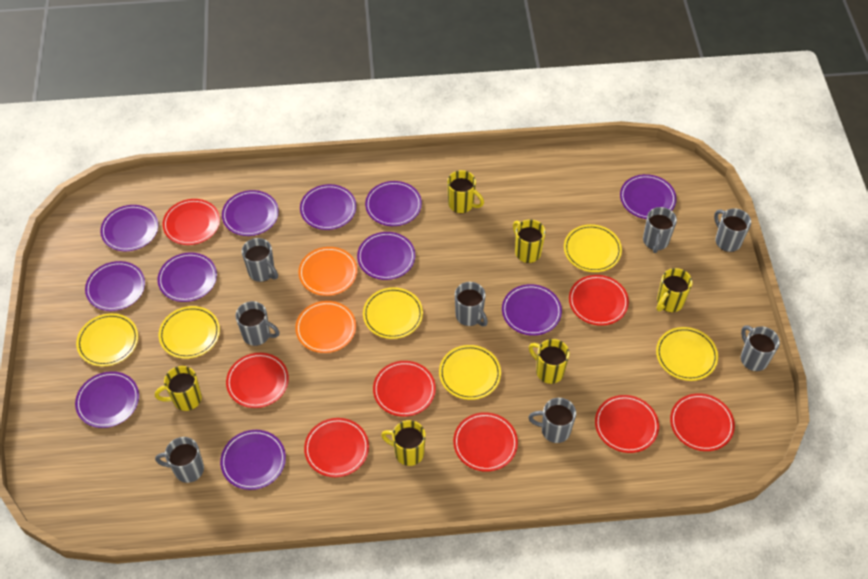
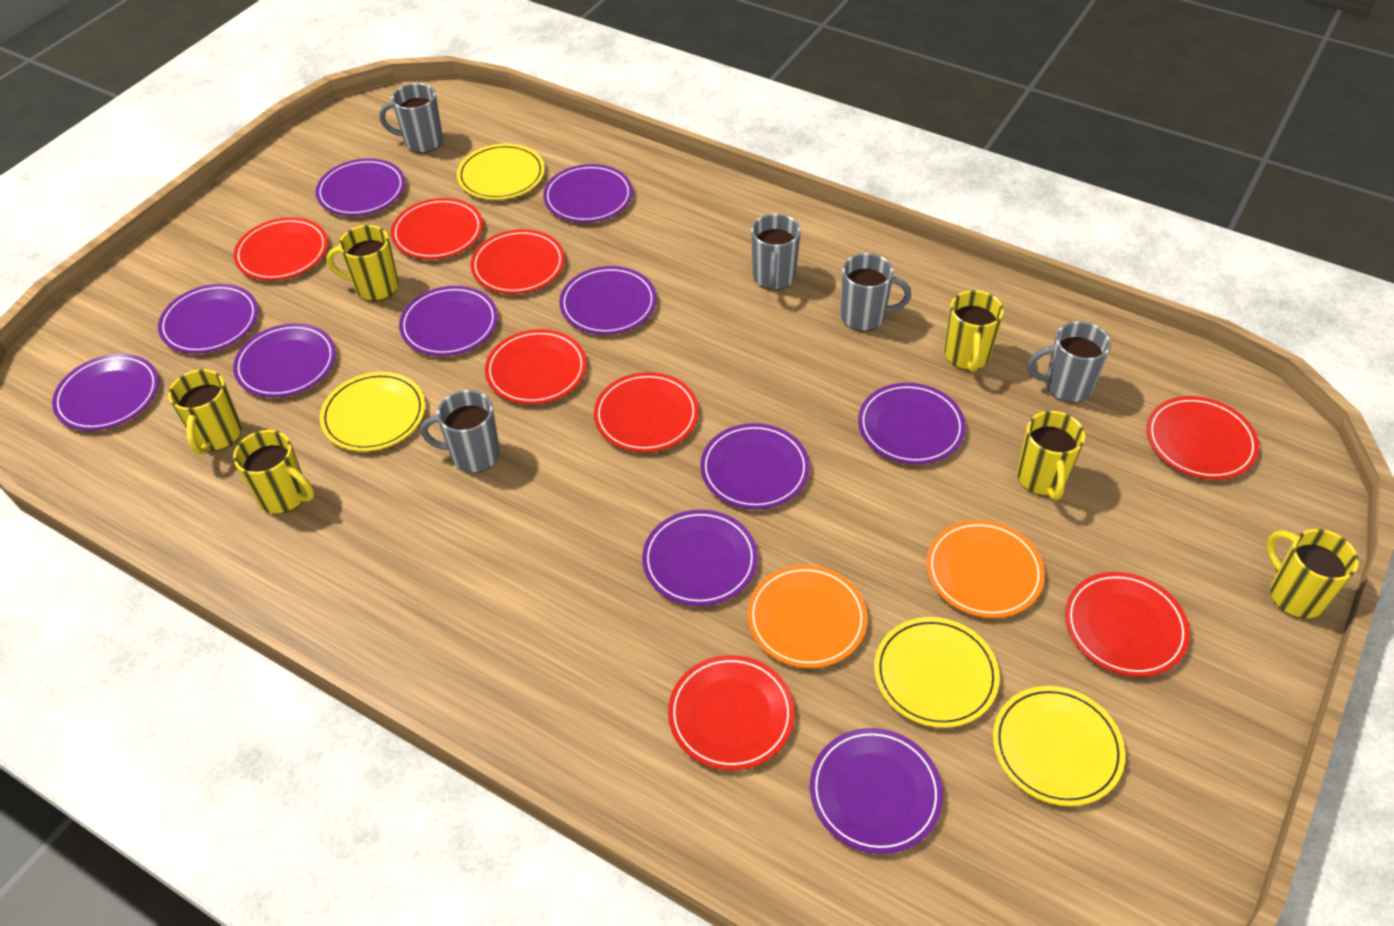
grey mug: 8 -> 5
yellow plate: 6 -> 4

